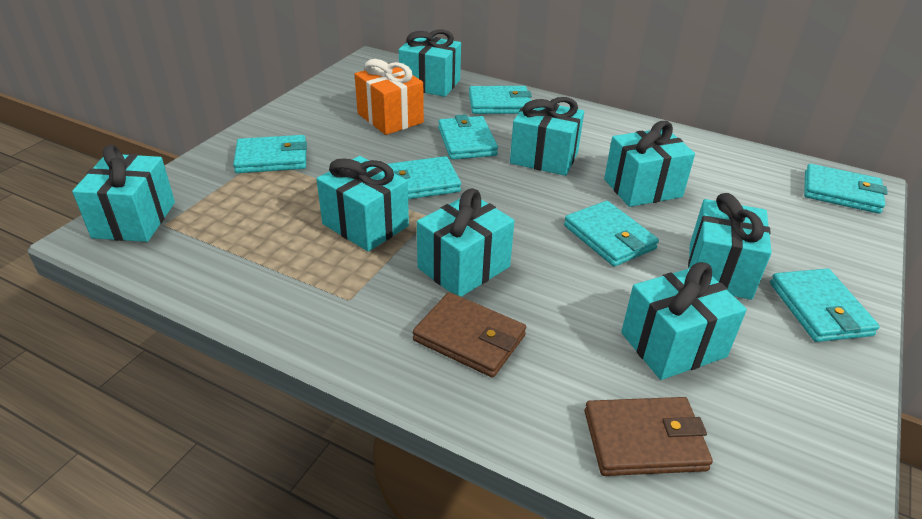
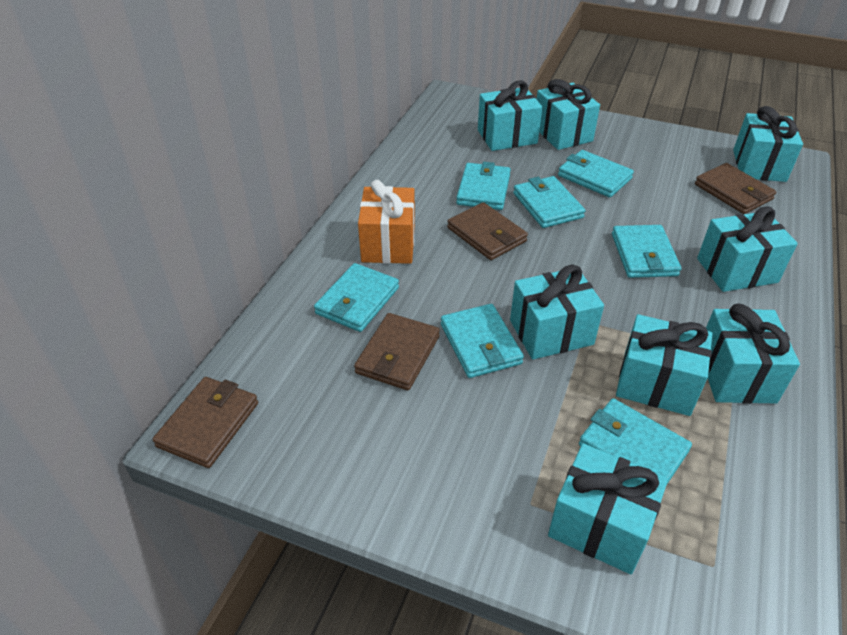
brown wallet: 2 -> 4

